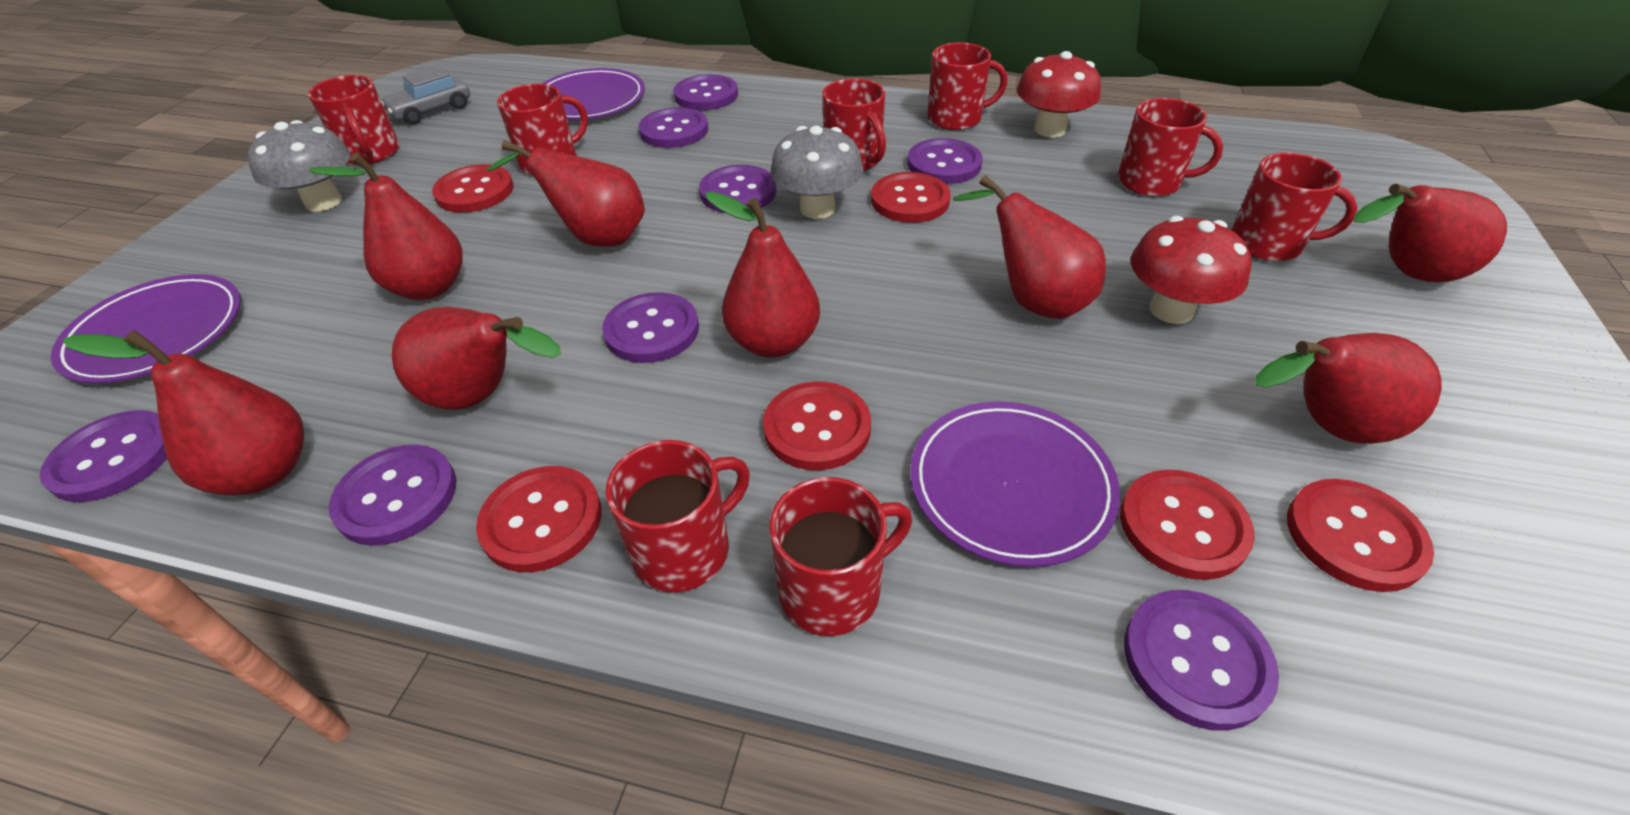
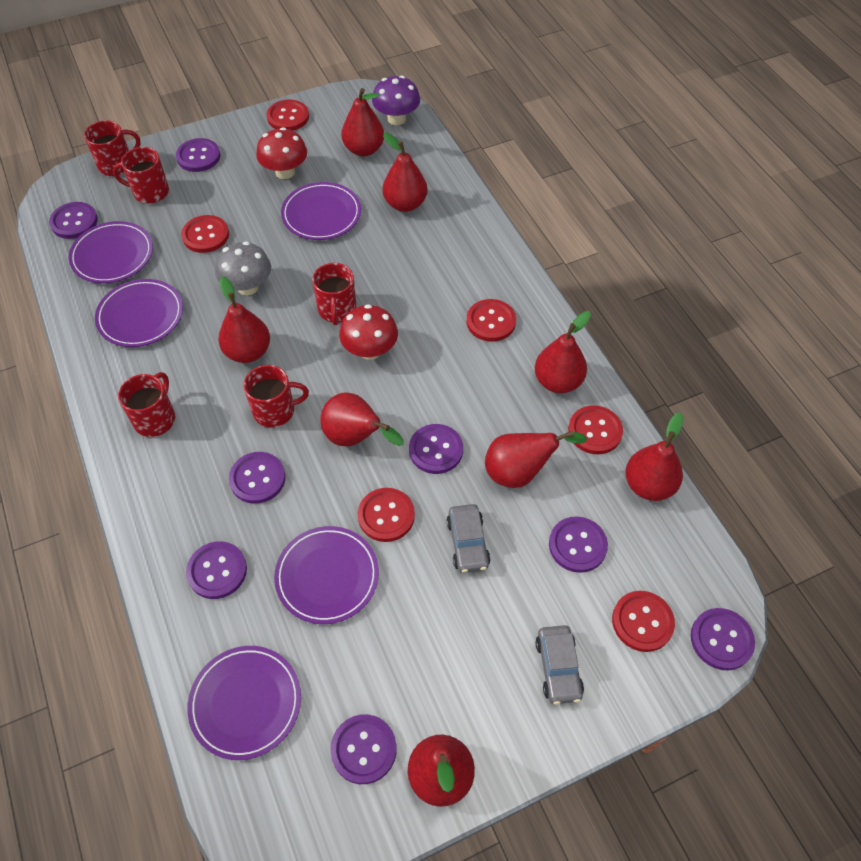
grey car: 1 -> 2
grey mushroom: 2 -> 1
purple mushroom: 0 -> 1
purple plate: 3 -> 5
red mug: 8 -> 5

